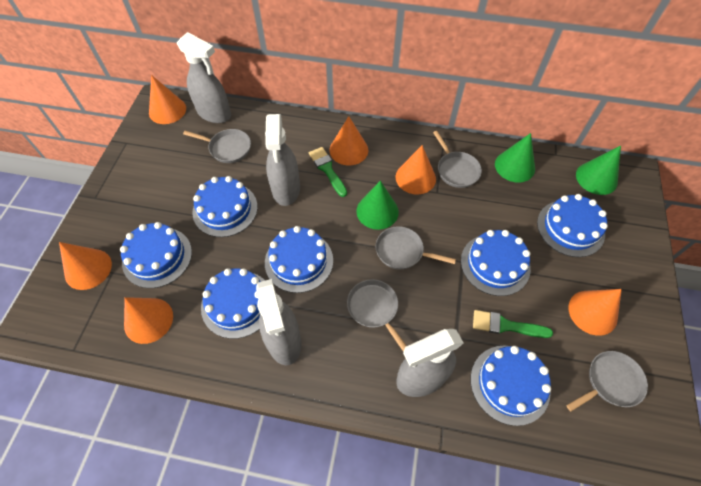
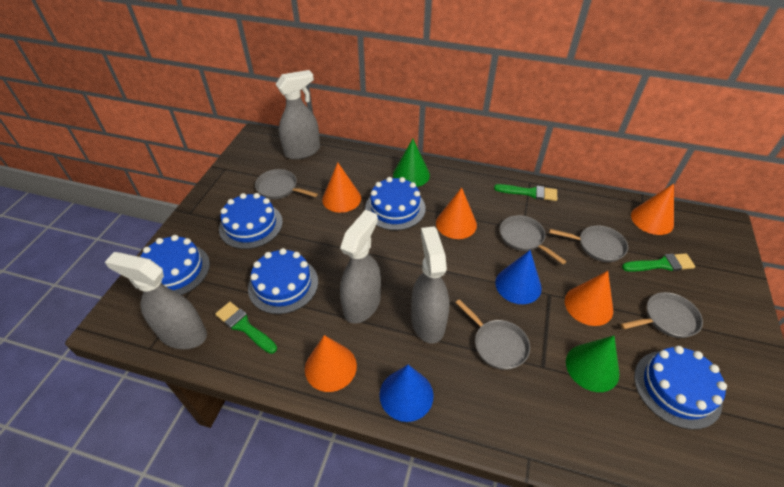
blue cake: 7 -> 5
blue cone: 0 -> 2
green brush: 2 -> 3
green cone: 3 -> 2
orange cone: 6 -> 5

